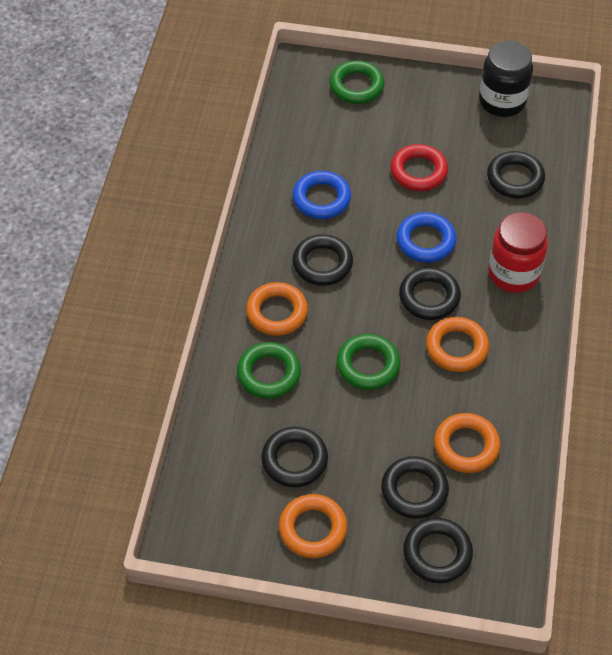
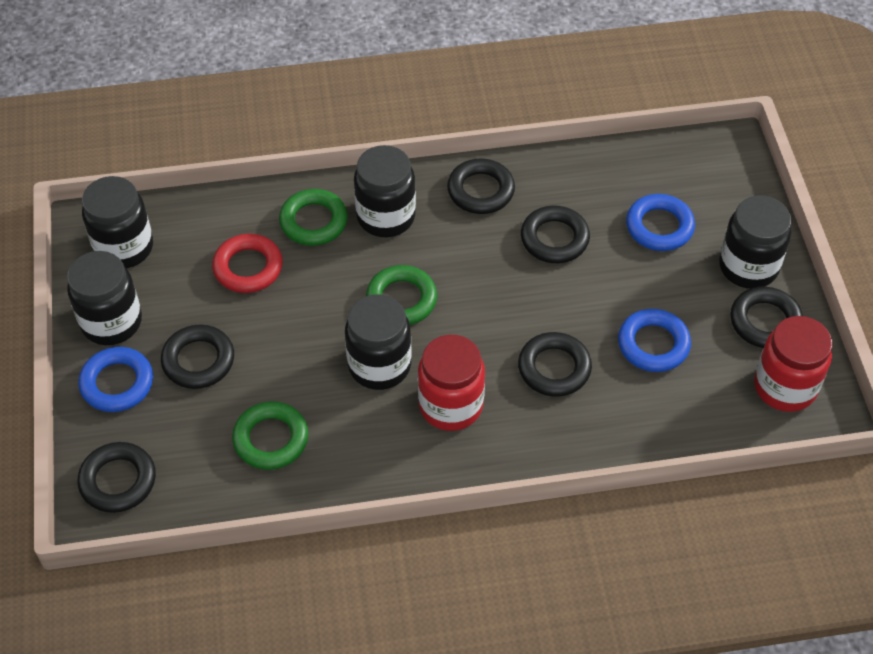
black jar: 1 -> 5
blue ring: 2 -> 3
orange ring: 4 -> 0
red jar: 1 -> 2

